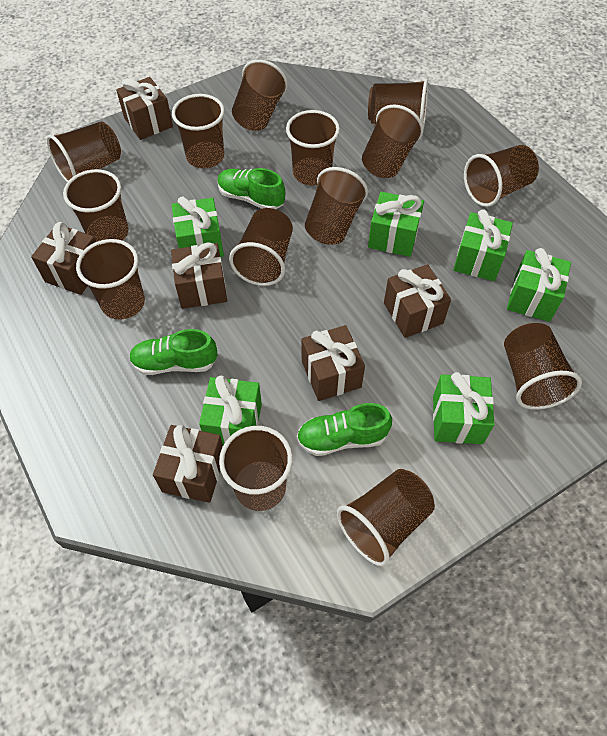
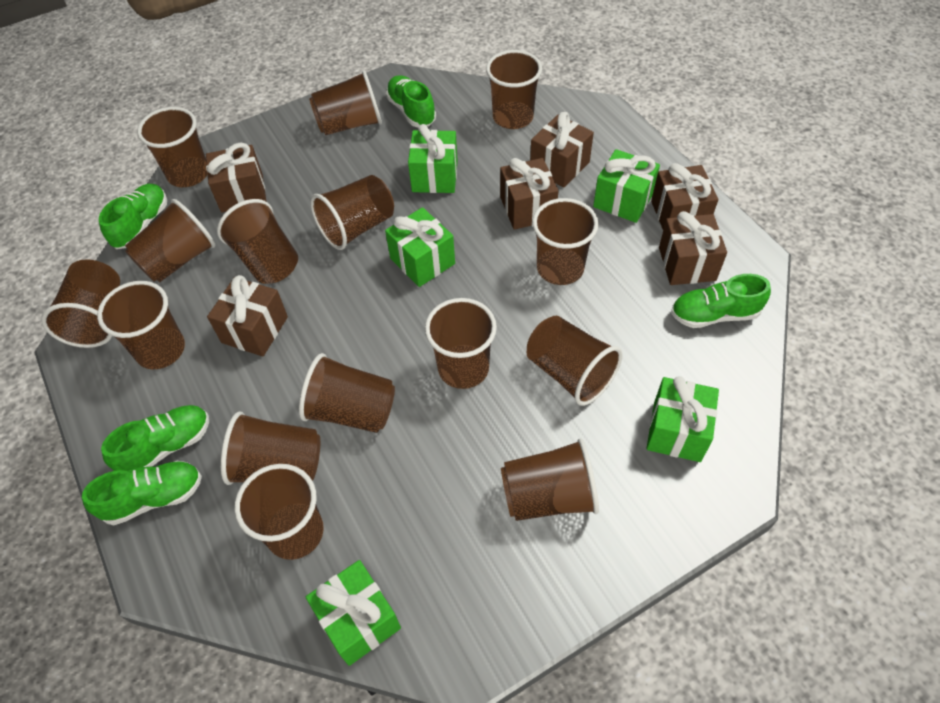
brown cup: 14 -> 15
green gift: 6 -> 5
green shoe: 3 -> 5

